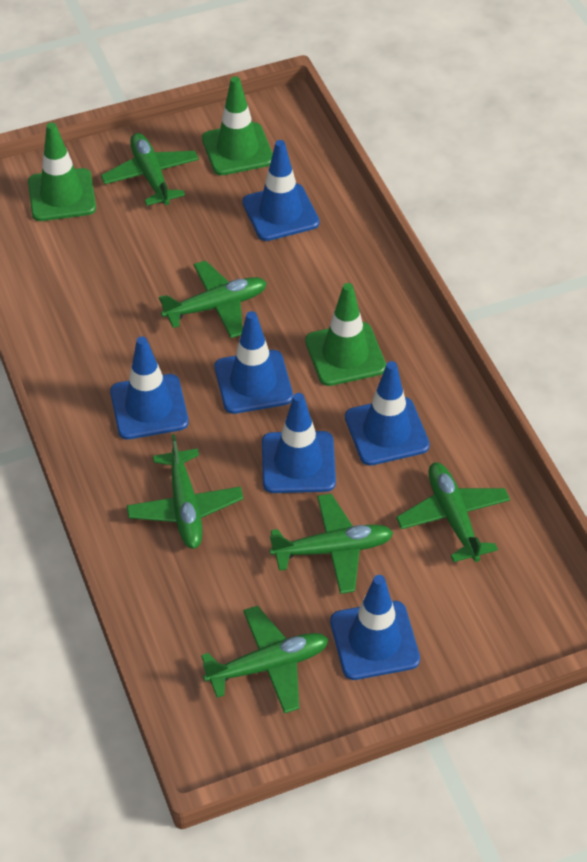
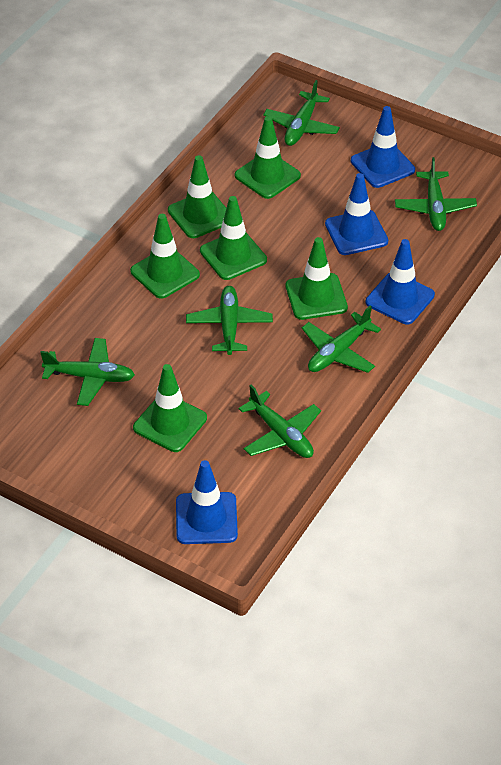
blue traffic cone: 6 -> 4
green traffic cone: 3 -> 6

